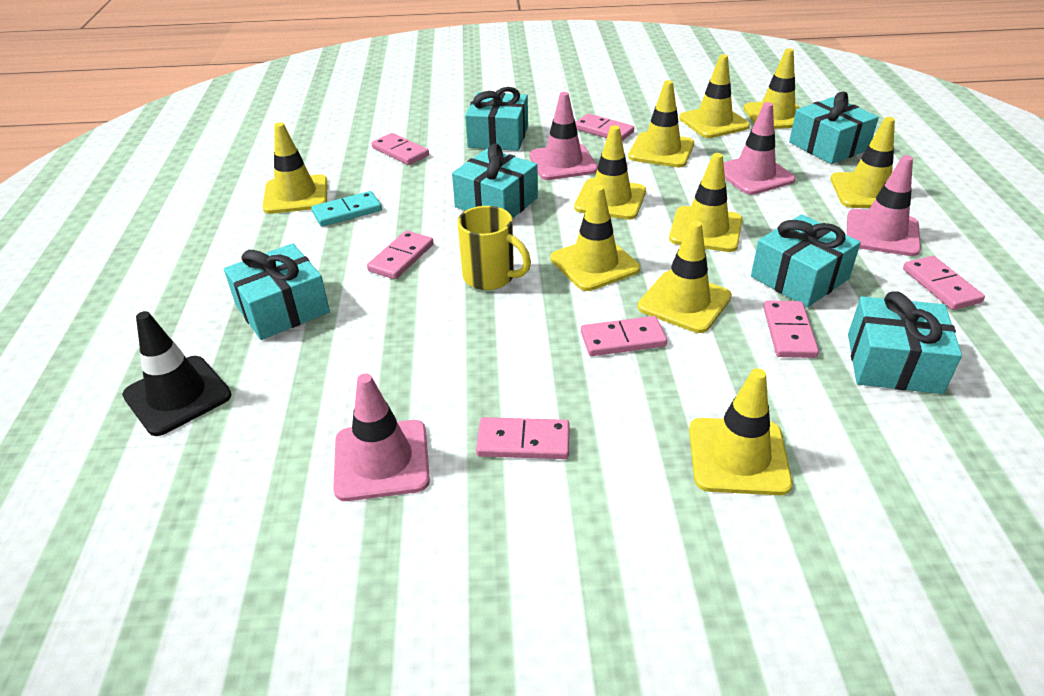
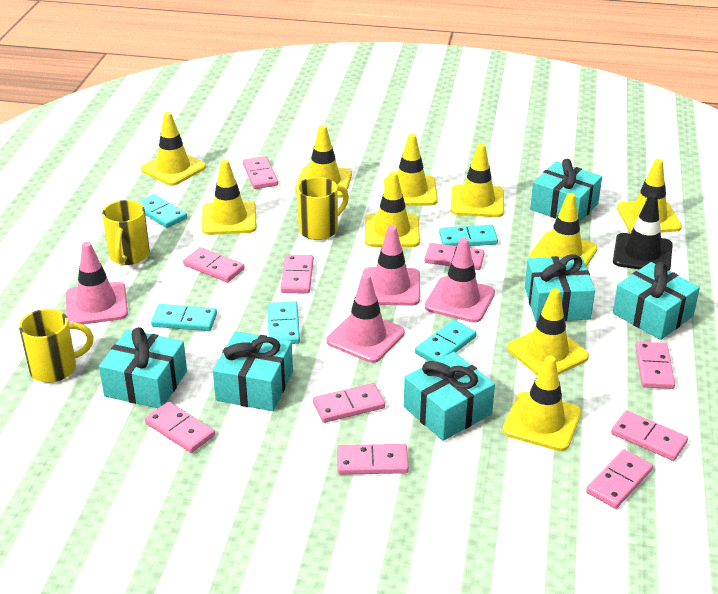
pink domino: 7 -> 10
turquoise domino: 1 -> 5
yellow mug: 1 -> 3

